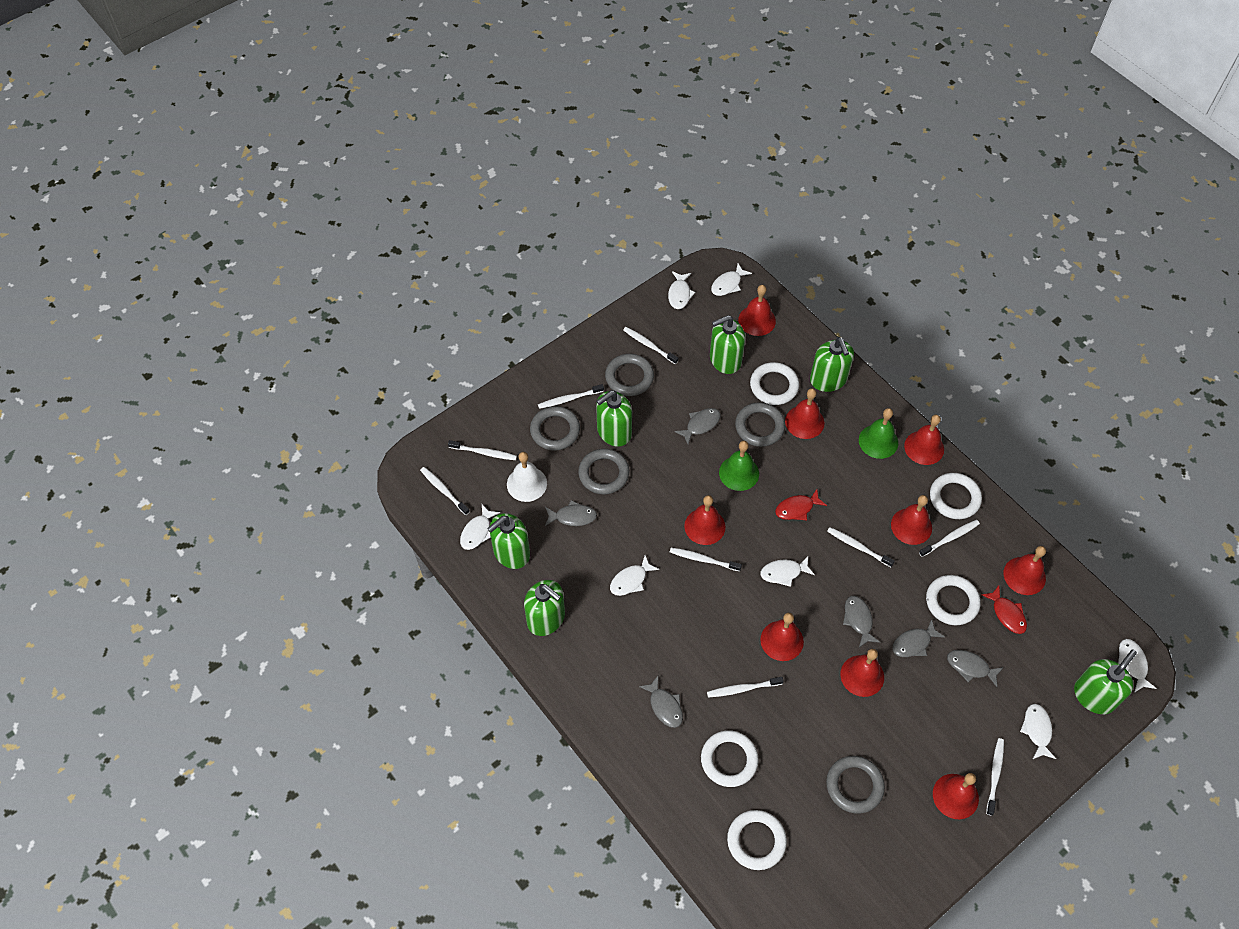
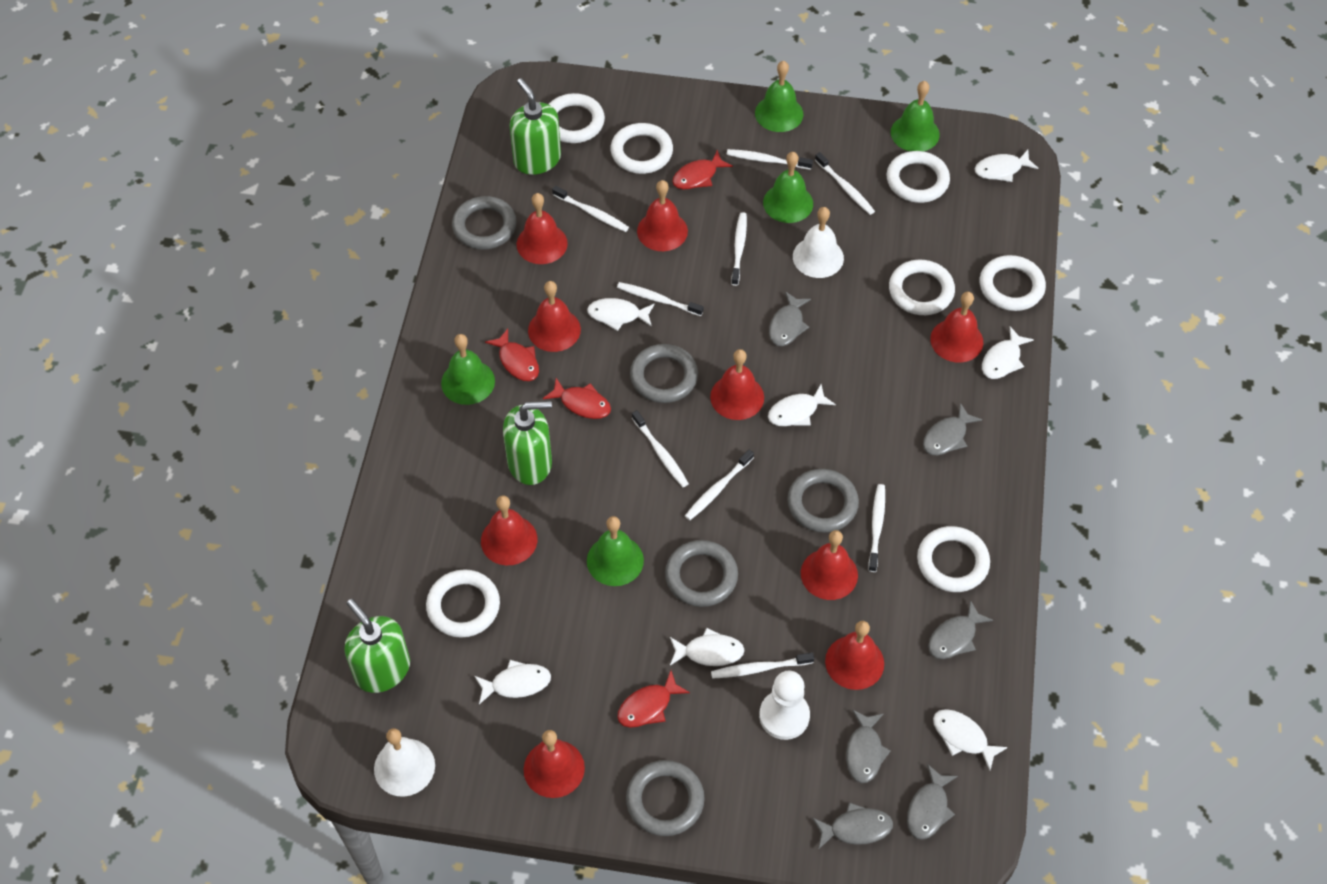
green bell: 2 -> 5
green soap dispenser: 6 -> 3
red fish: 2 -> 4
white bell: 1 -> 2
white pawn: 0 -> 1
white ring: 5 -> 7

